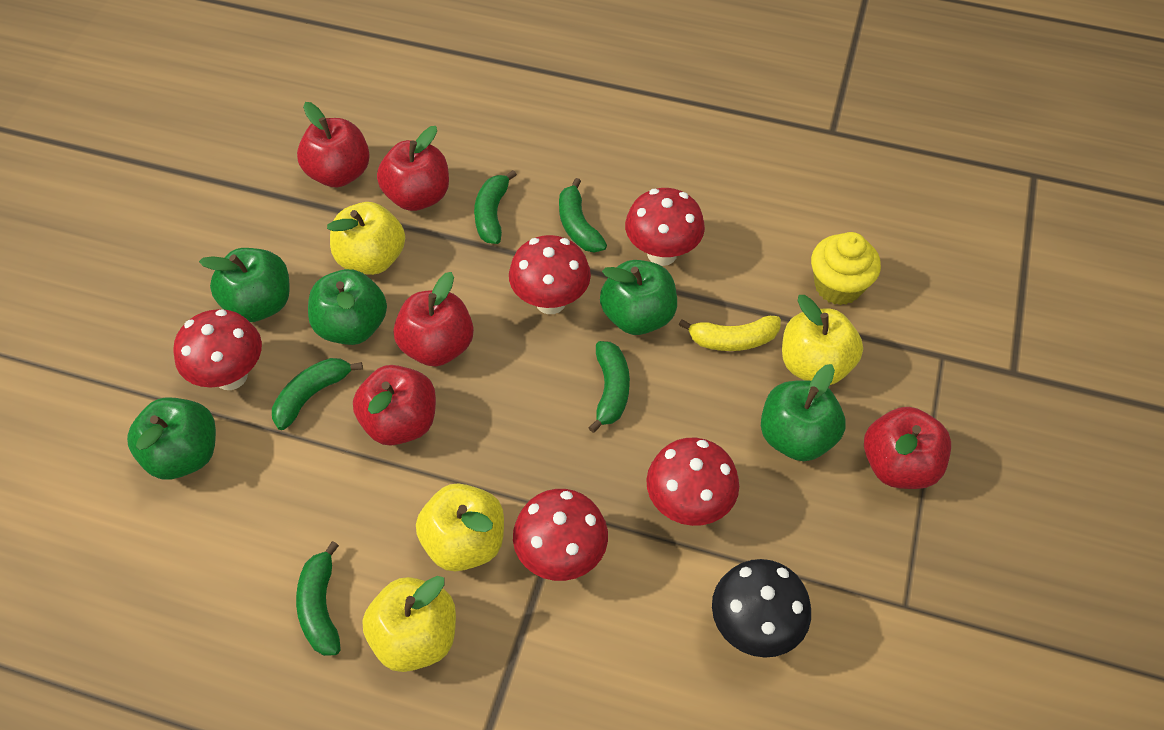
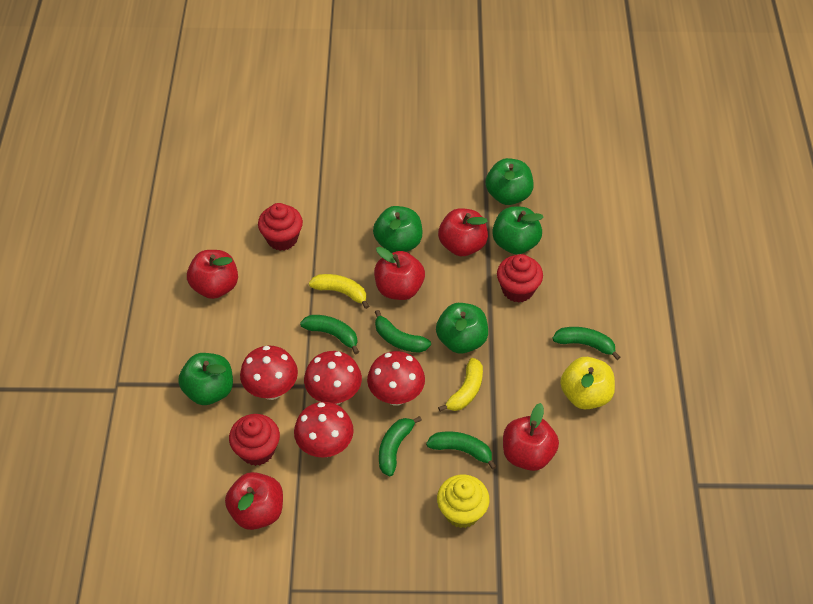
black mushroom: 1 -> 0
red cupcake: 0 -> 3
red mushroom: 5 -> 4
yellow apple: 4 -> 1
yellow banana: 1 -> 2

